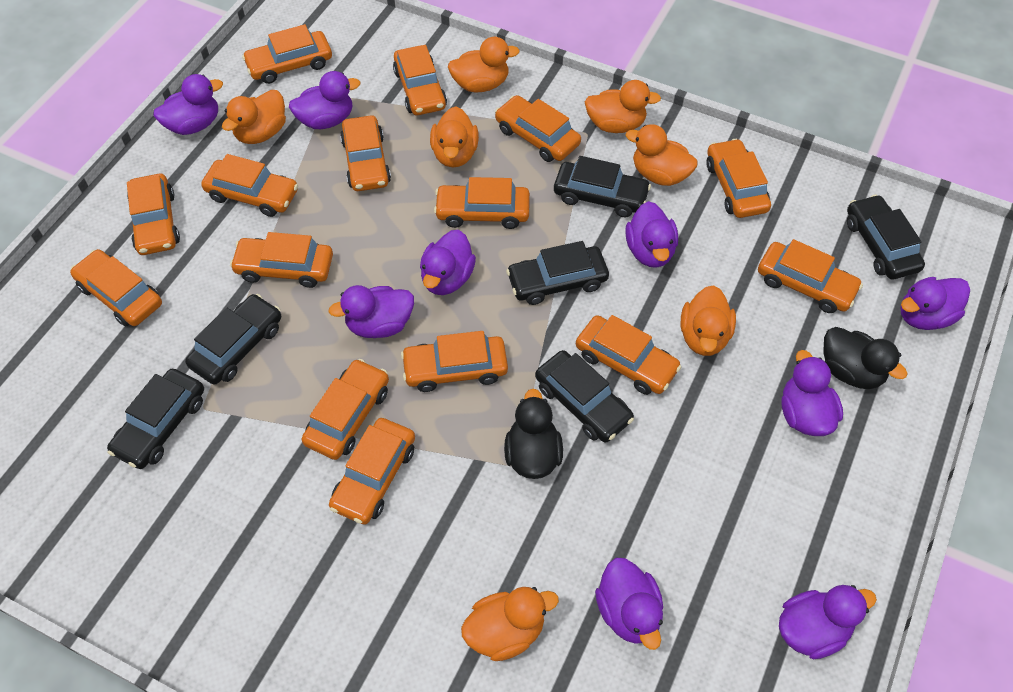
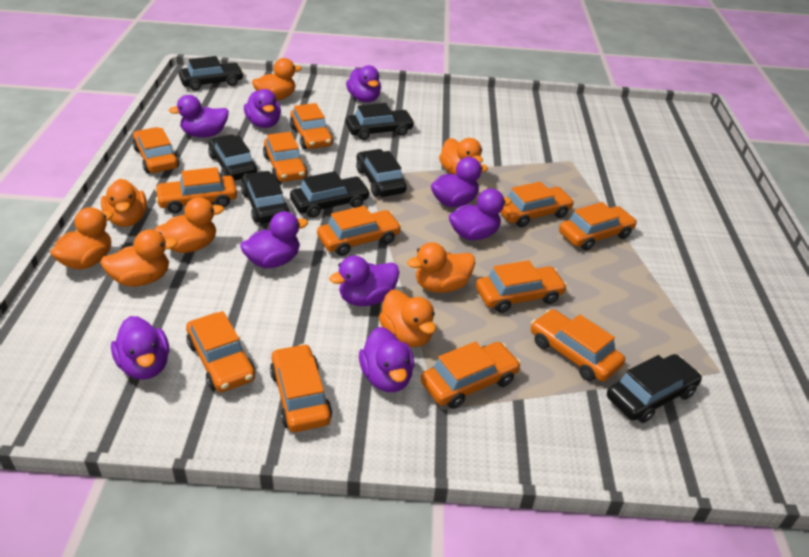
black car: 6 -> 7
black duck: 2 -> 0
orange car: 15 -> 12
orange duck: 7 -> 8

